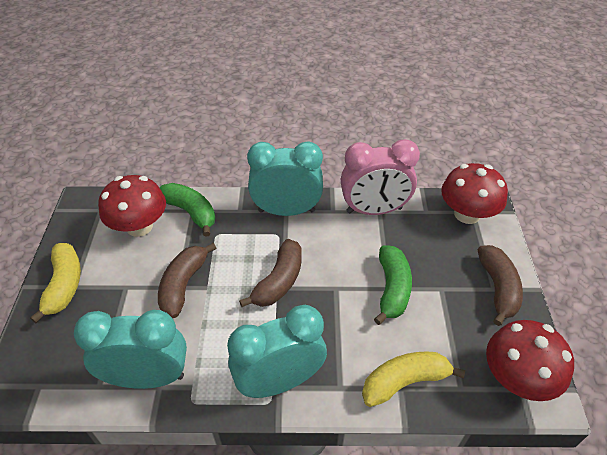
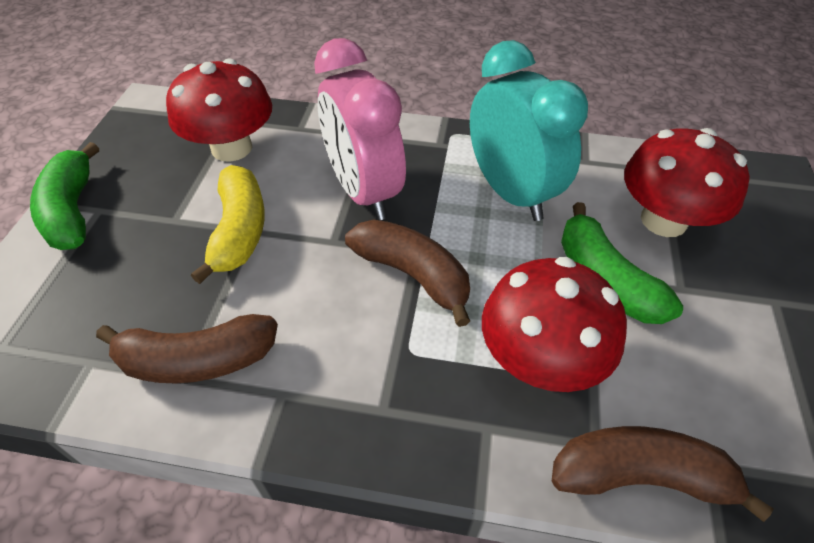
turquoise clock: 3 -> 1
yellow banana: 2 -> 1

